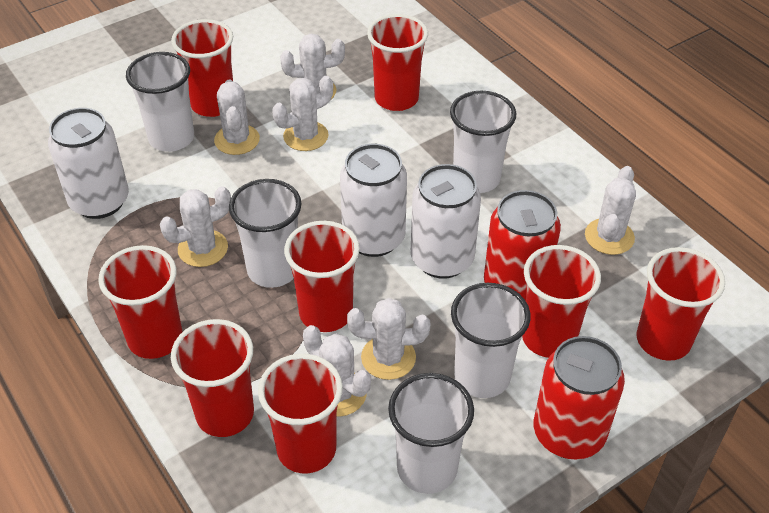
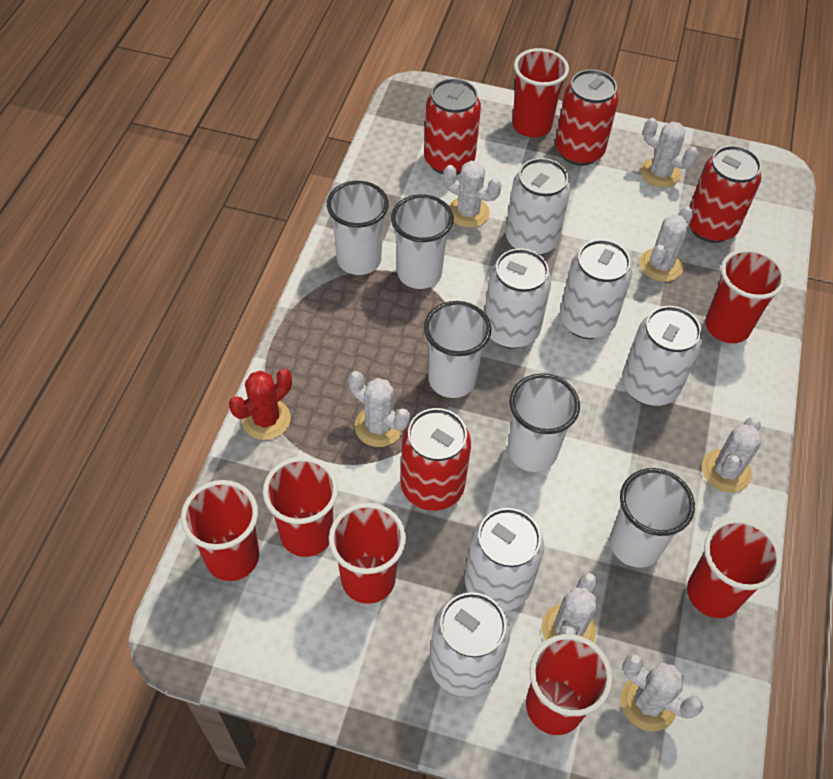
red cactus: 0 -> 1
red can: 2 -> 4
red cup: 8 -> 7
white can: 3 -> 6

